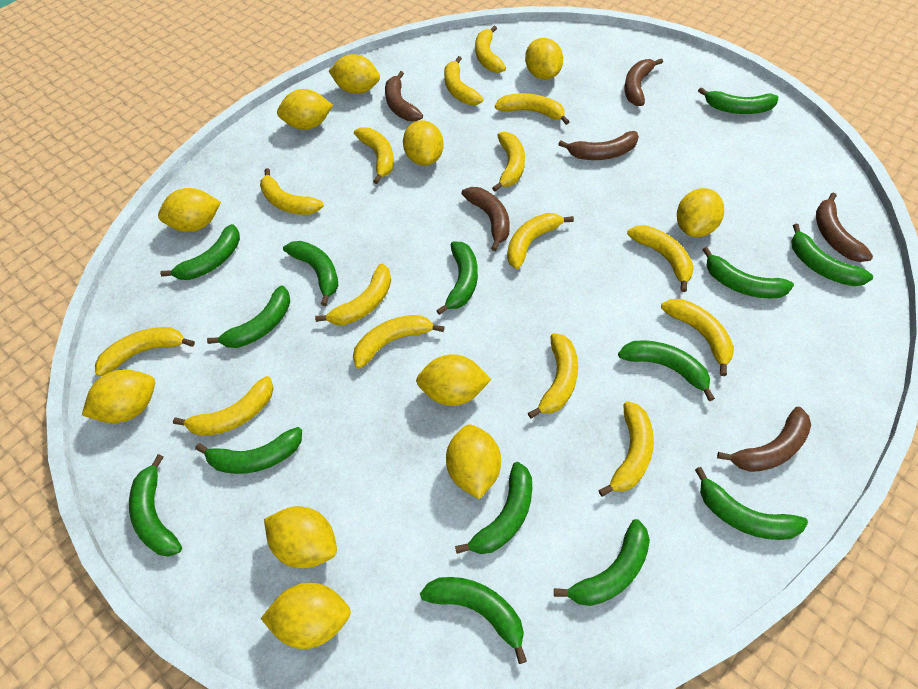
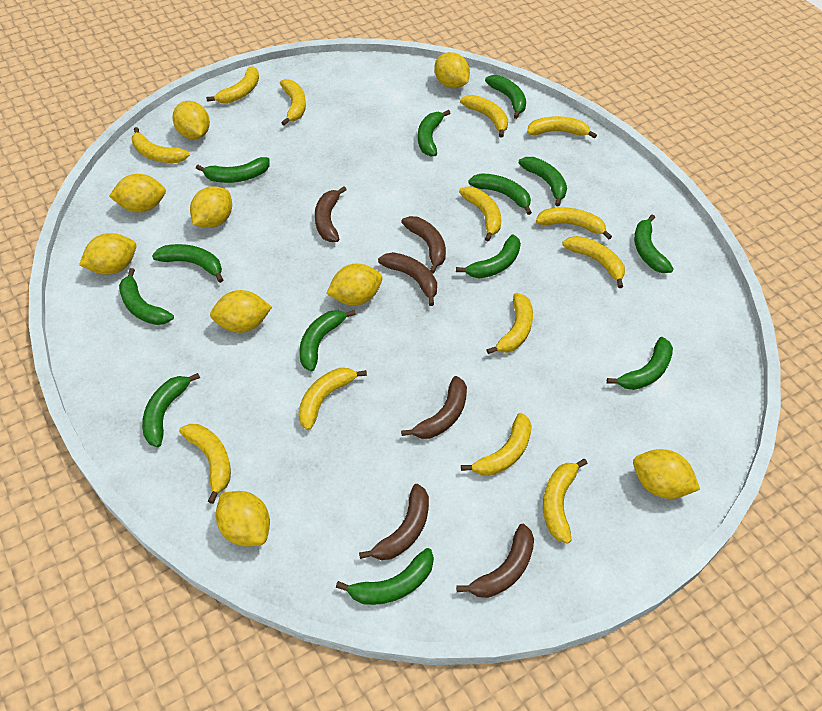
green banana: 14 -> 13
yellow banana: 15 -> 13
yellow lemon: 11 -> 9

